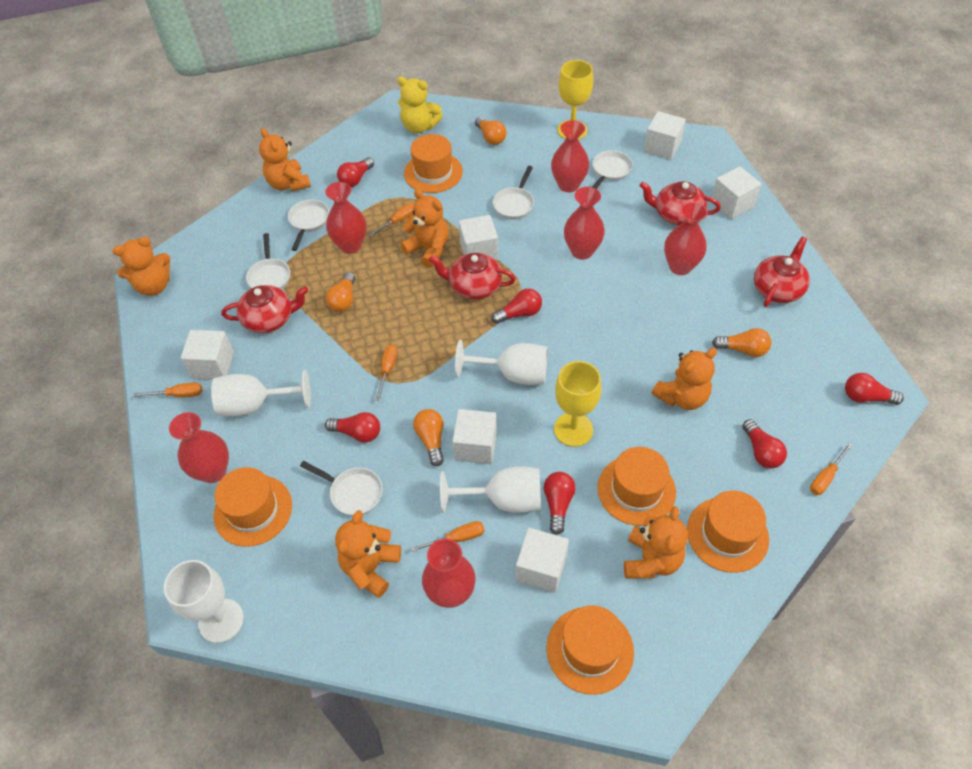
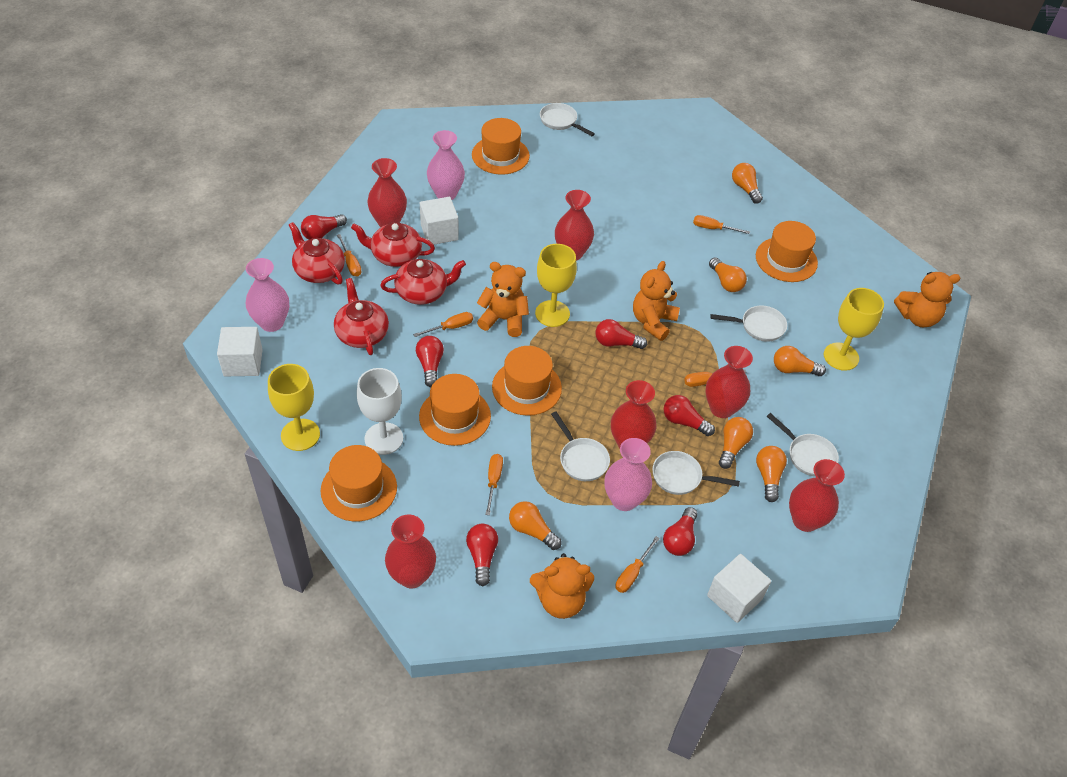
orange light bulb: 4 -> 6
orange screwdriver: 5 -> 6
orange teddy bear: 6 -> 4
pink vase: 0 -> 3
white cube: 6 -> 3
white goblet: 4 -> 1
yellow goblet: 2 -> 3
yellow teddy bear: 1 -> 0

